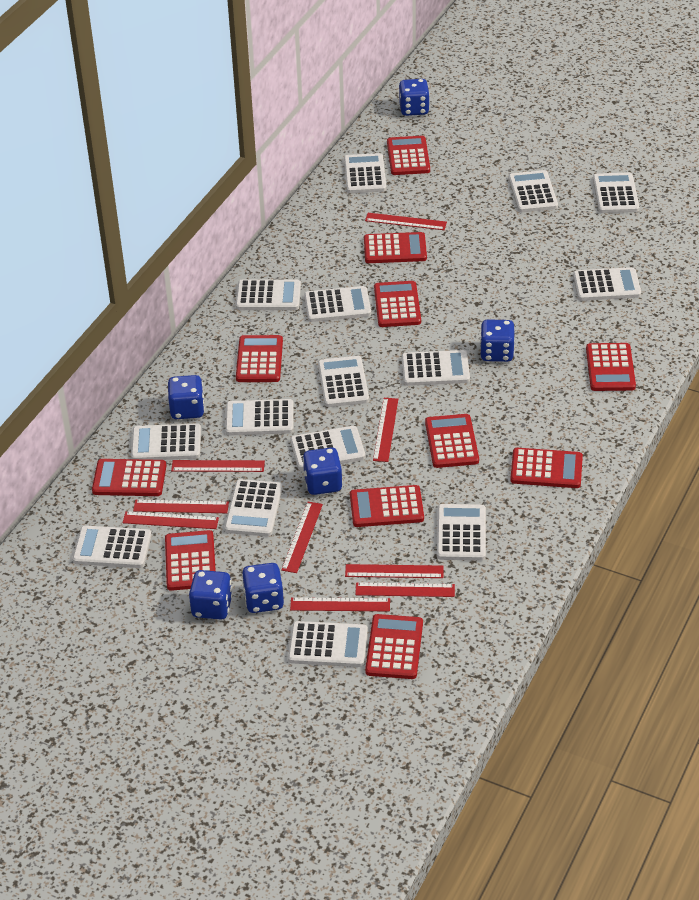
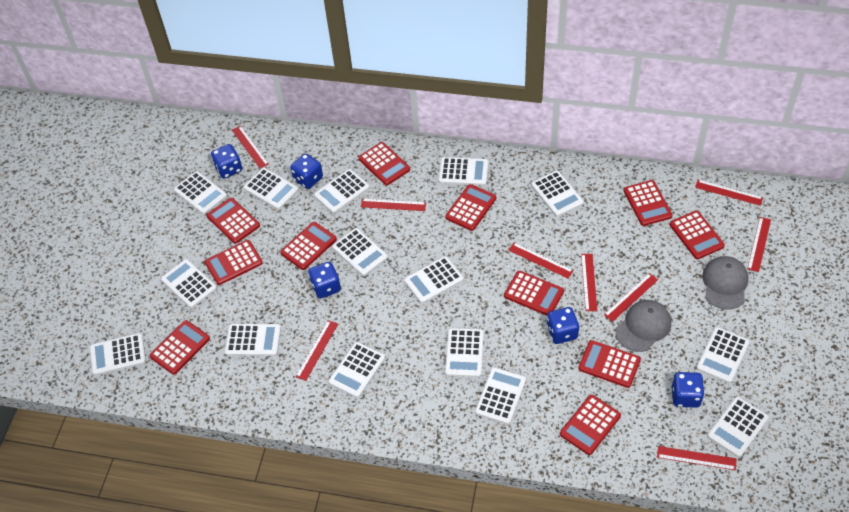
blue dice: 6 -> 5
grey cap: 0 -> 2

